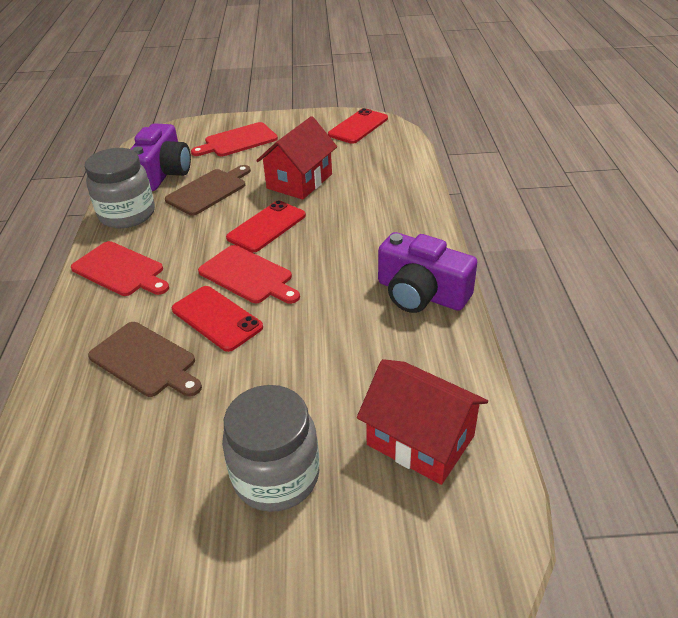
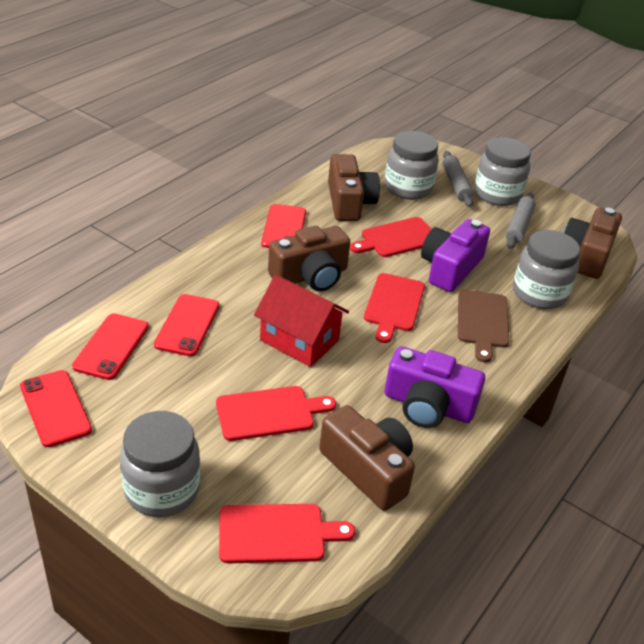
brown camera: 0 -> 4
brown cutting board: 2 -> 1
grey jar: 2 -> 4
grey rolling pin: 0 -> 2
red cutting board: 3 -> 4
red house: 2 -> 1
red phone: 3 -> 4

